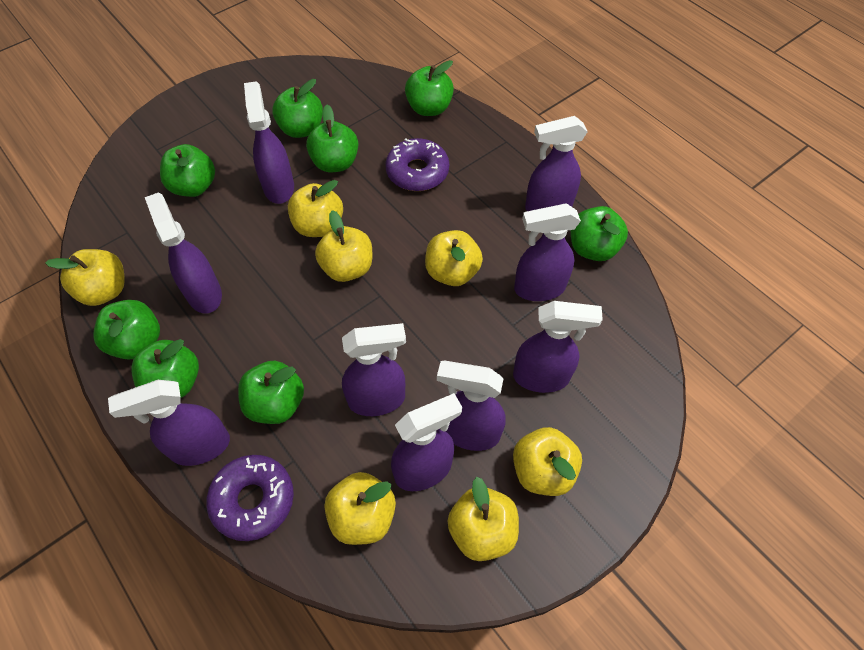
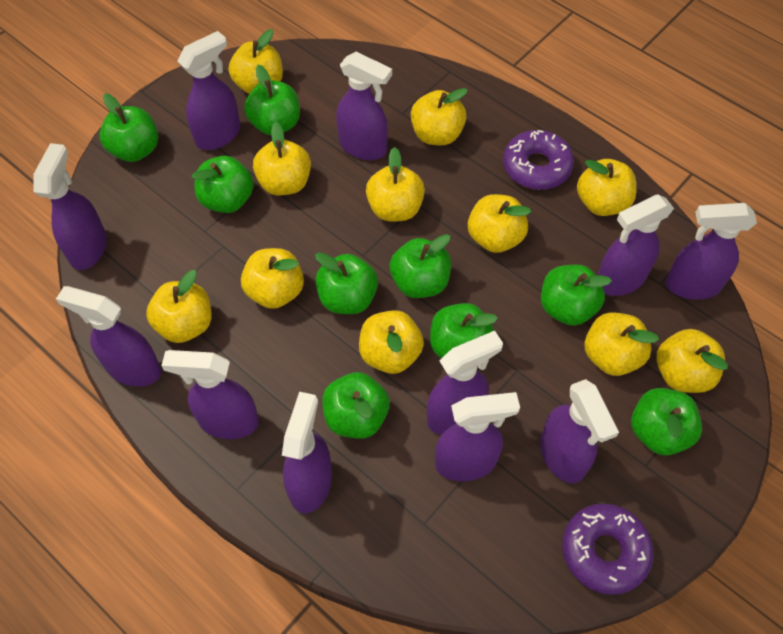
green apple: 8 -> 9
purple spray bottle: 9 -> 11
yellow apple: 7 -> 11

